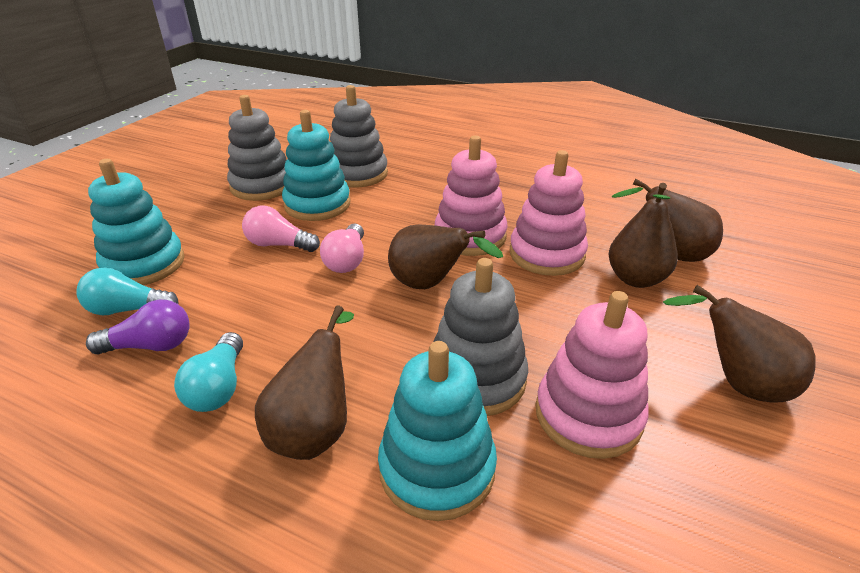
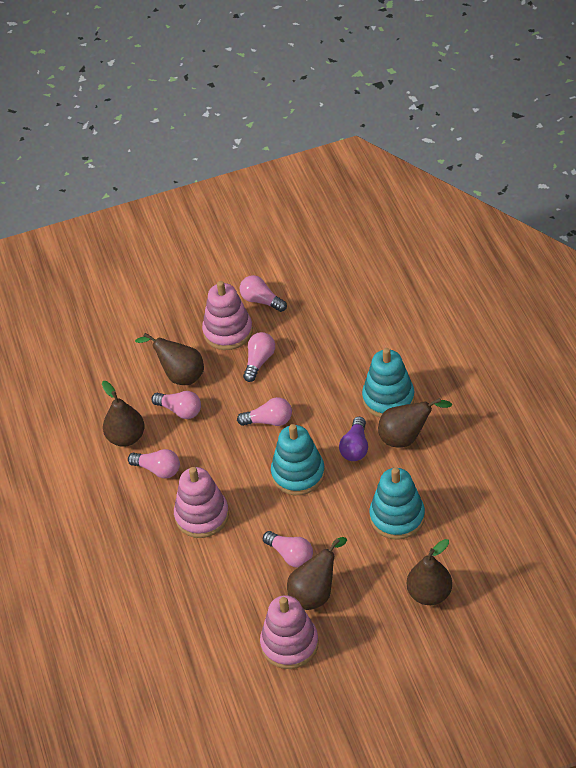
grey stacking toy: 3 -> 0
pink light bulb: 2 -> 6
turquoise light bulb: 2 -> 0

